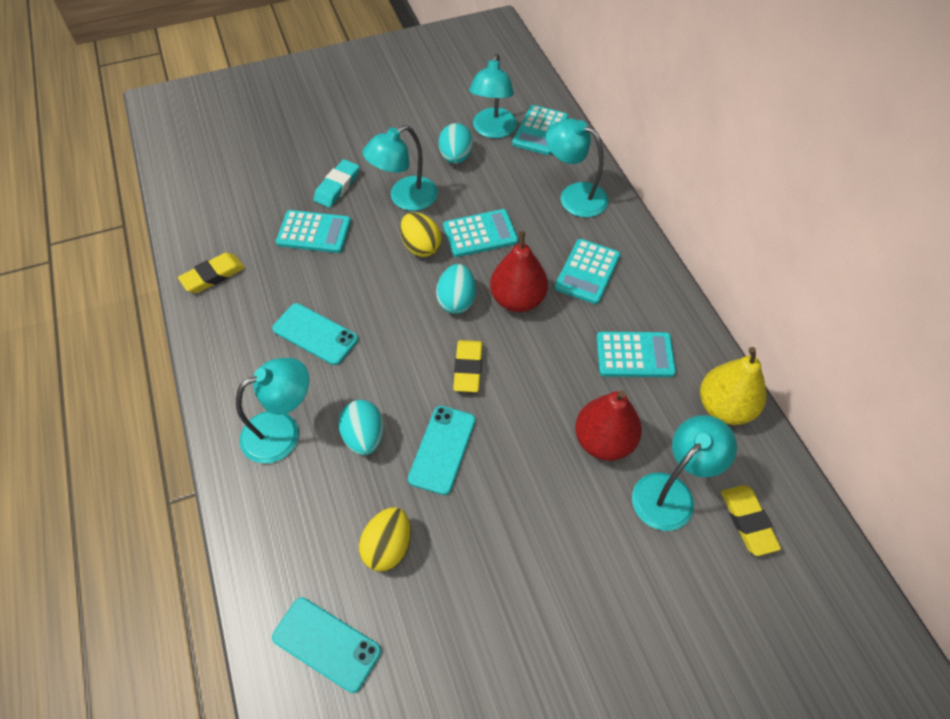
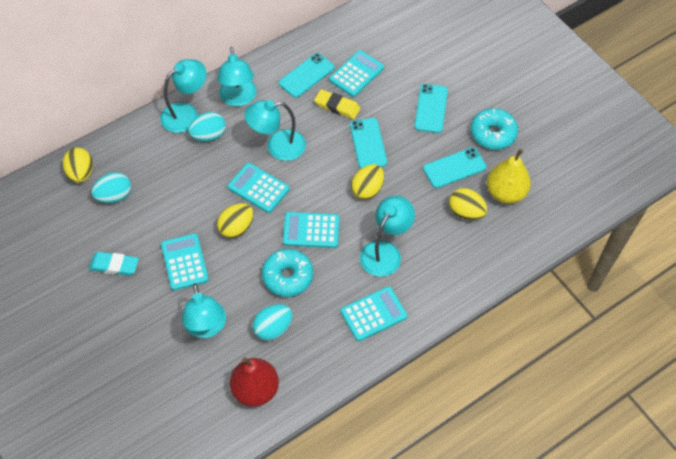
red pear: 2 -> 1
turquoise donut: 0 -> 2
turquoise phone: 3 -> 4
yellow egg: 2 -> 4
yellow eraser: 3 -> 1

